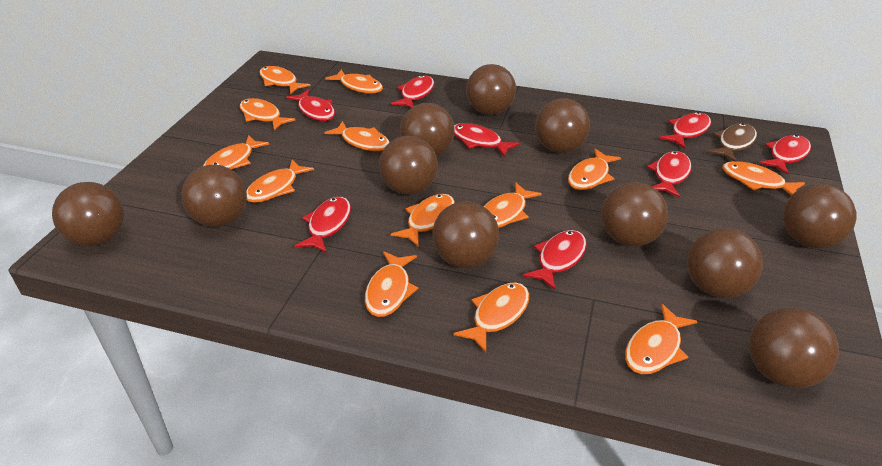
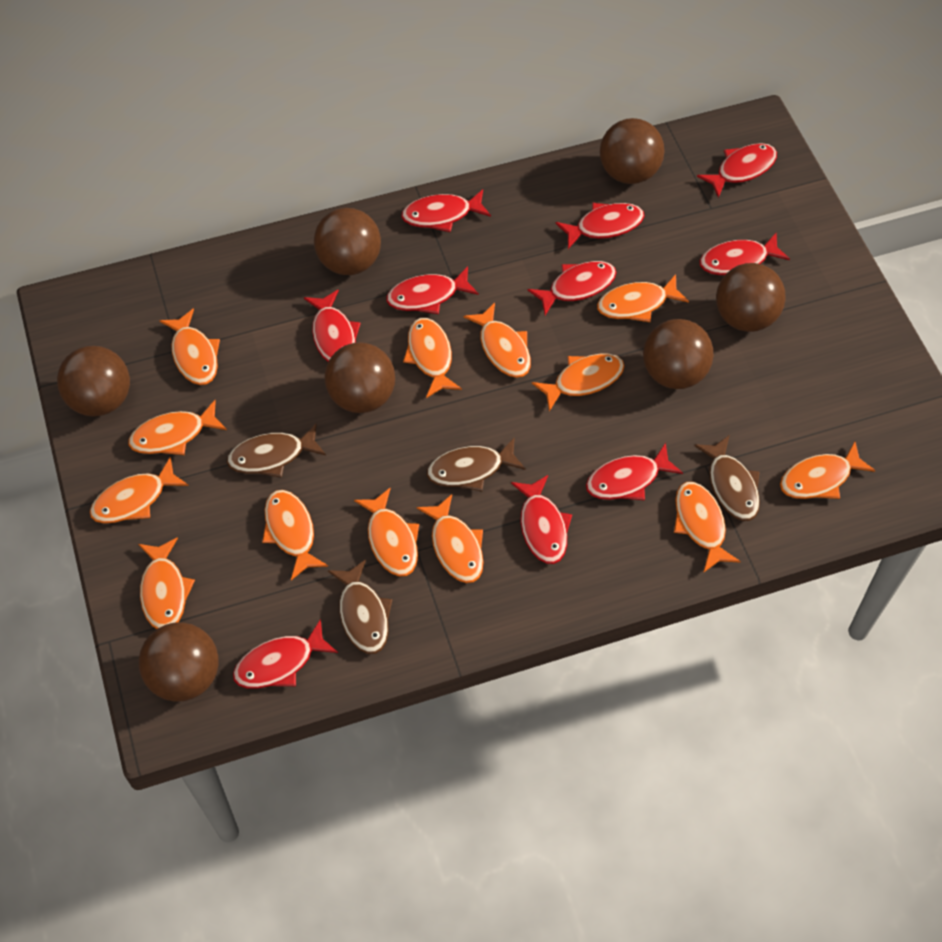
brown ball: 11 -> 7
brown fish: 1 -> 4
red fish: 8 -> 10

